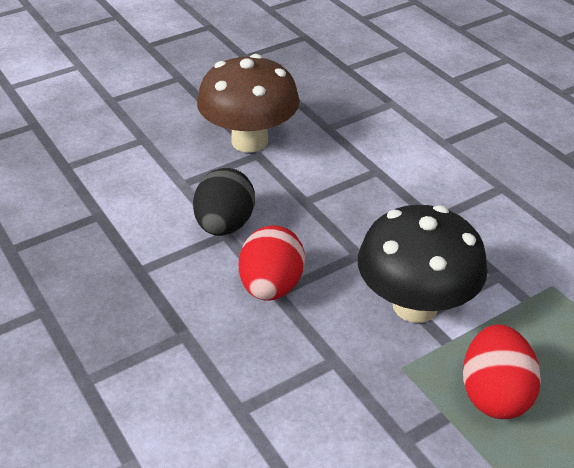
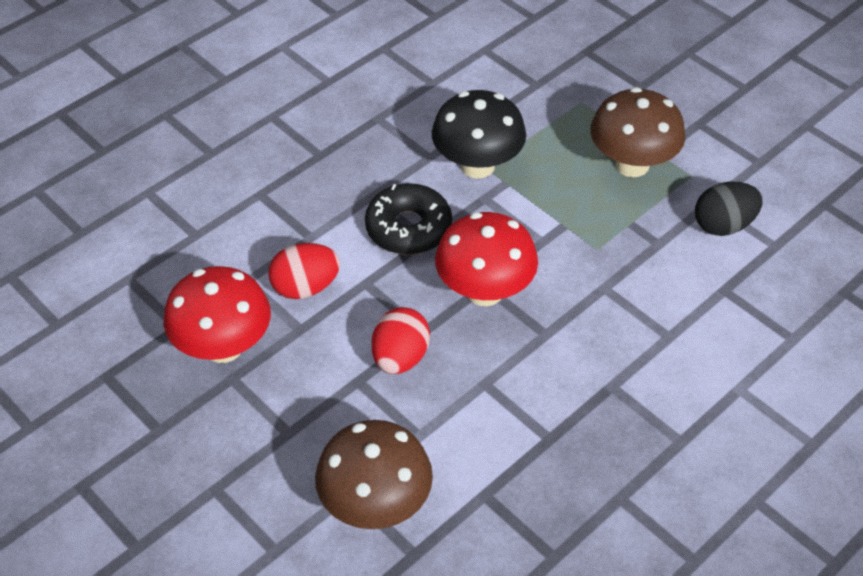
black donut: 0 -> 1
brown mushroom: 1 -> 2
red mushroom: 0 -> 2

